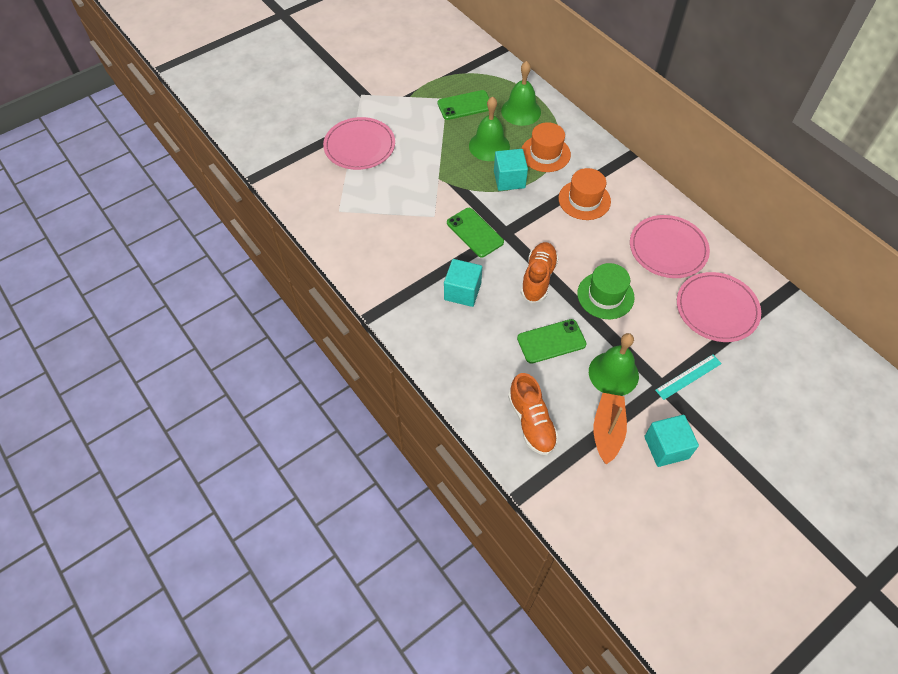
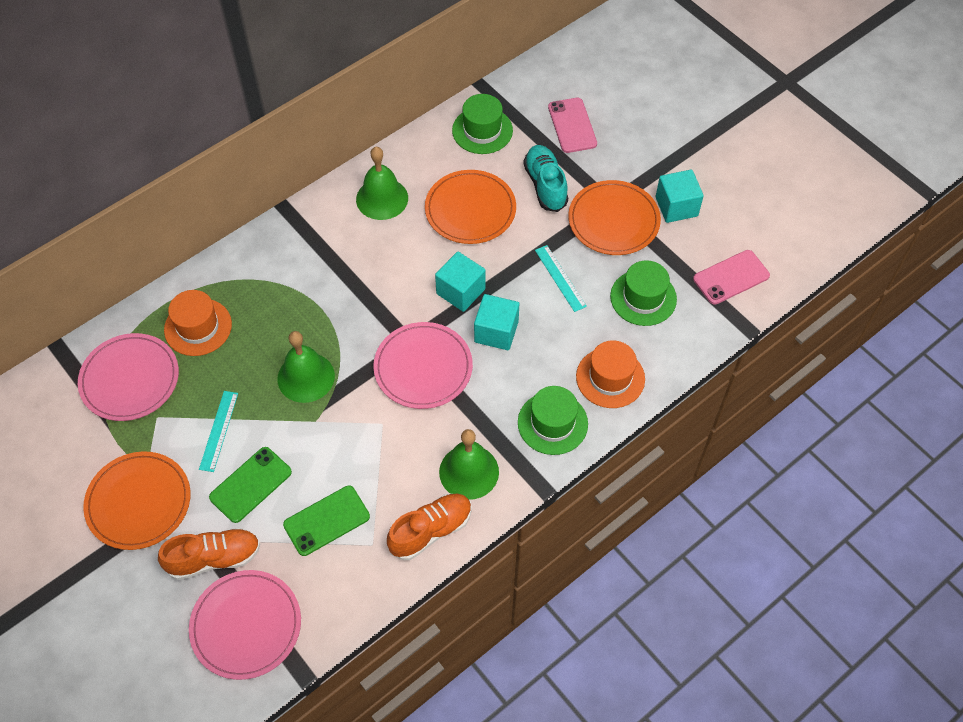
green hat: 1 -> 3
green phone: 3 -> 2
orange boat: 1 -> 0
orange plate: 0 -> 3
pink phone: 0 -> 2
turquoise ruler: 1 -> 2
turquoise shoe: 0 -> 1

